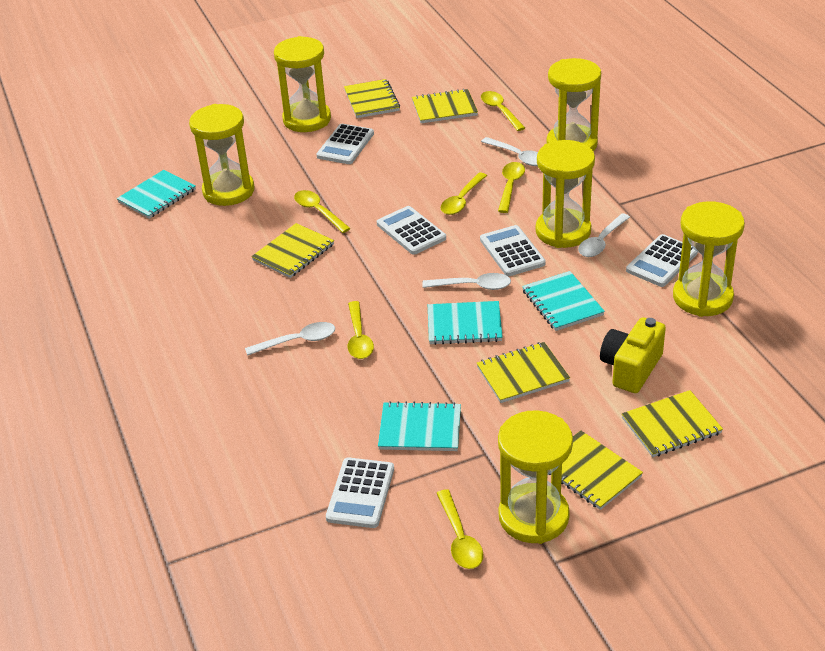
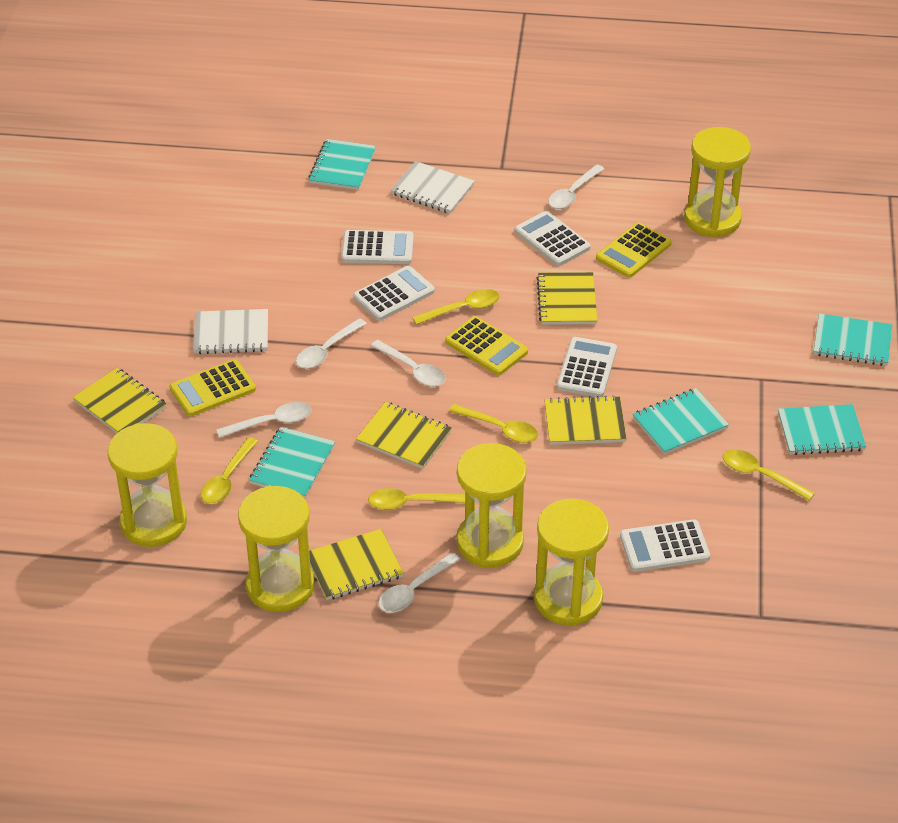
turquoise notebook: 4 -> 5
white notebook: 0 -> 2
white spoon: 4 -> 5
yellow calculator: 0 -> 3
yellow camera: 1 -> 0
yellow hourglass: 6 -> 5
yellow notebook: 6 -> 5
yellow spoon: 6 -> 5

